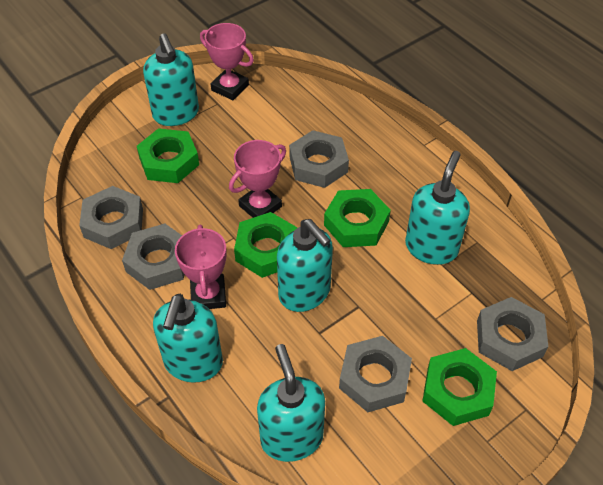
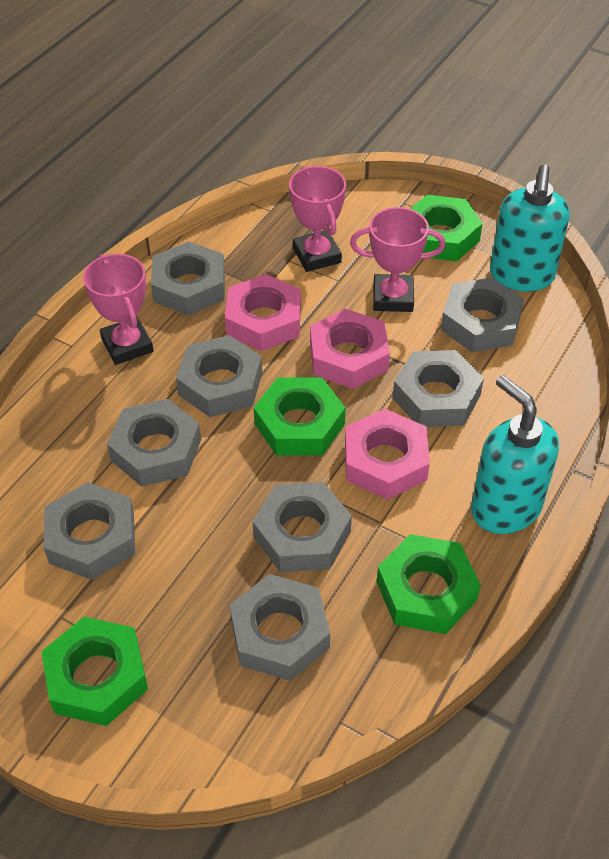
grey nut: 5 -> 8
pink nut: 0 -> 3
turquoise soap dispenser: 5 -> 2

